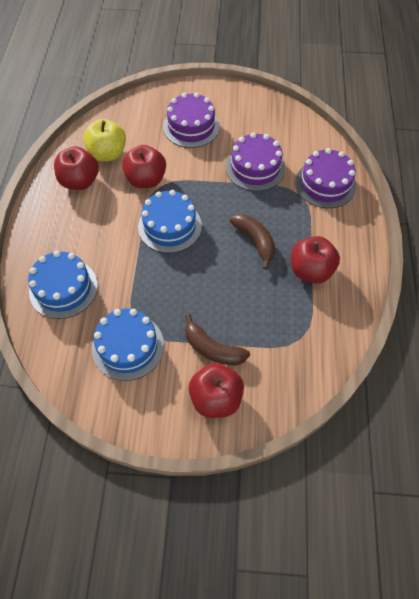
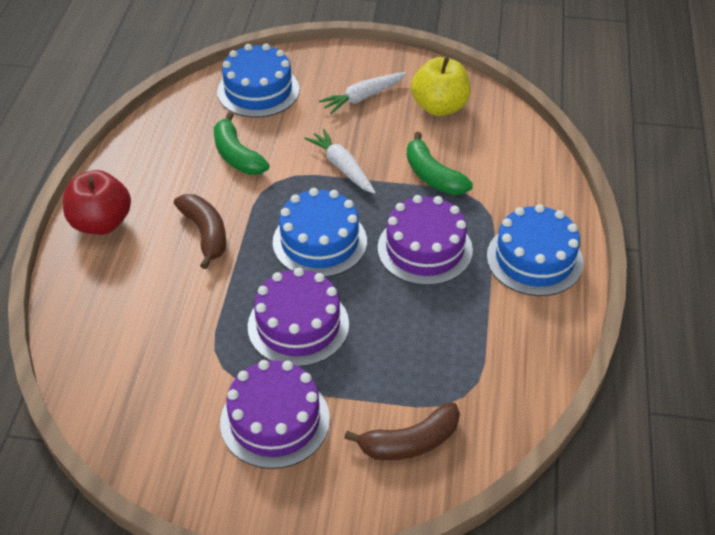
green banana: 0 -> 2
red apple: 4 -> 1
white carrot: 0 -> 2

